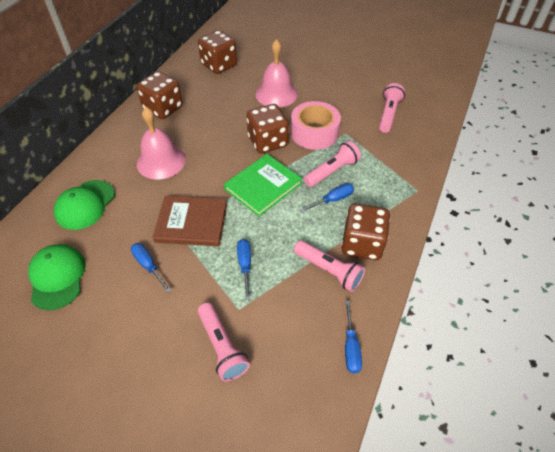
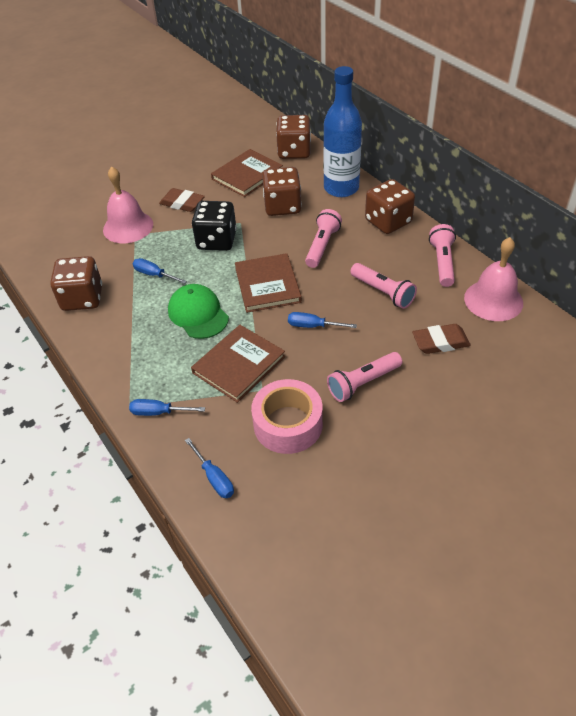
black dice: 0 -> 1
blue bottle: 0 -> 1
brown book: 1 -> 3
brown eraser: 0 -> 2
green book: 1 -> 0
green cap: 2 -> 1

